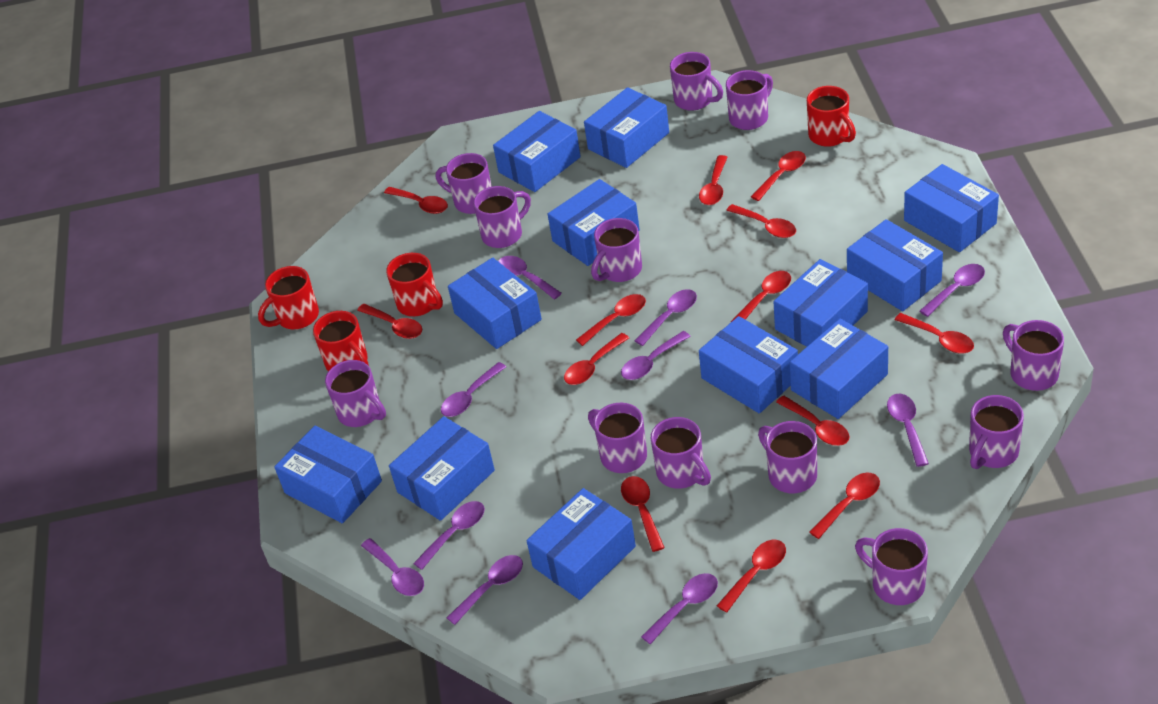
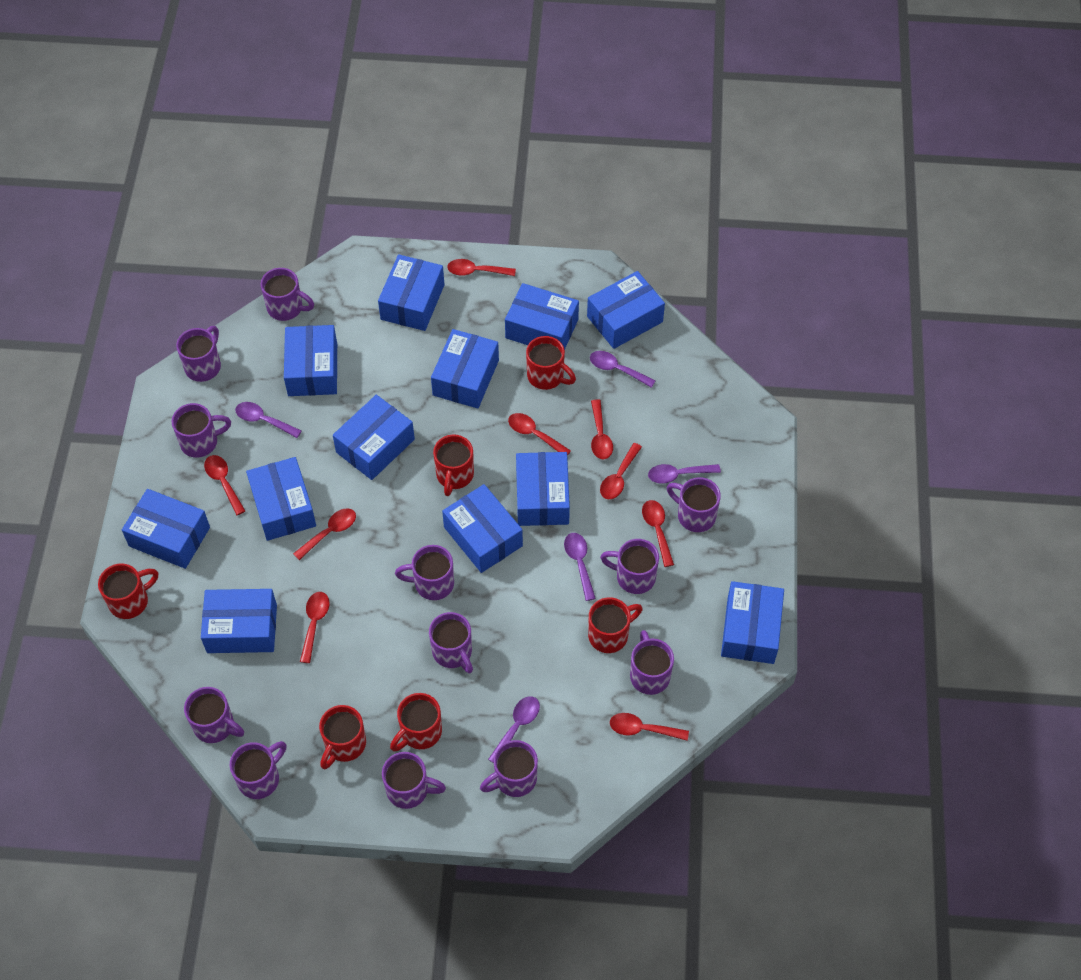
purple spoon: 10 -> 5
red mug: 4 -> 6
red spoon: 13 -> 9

